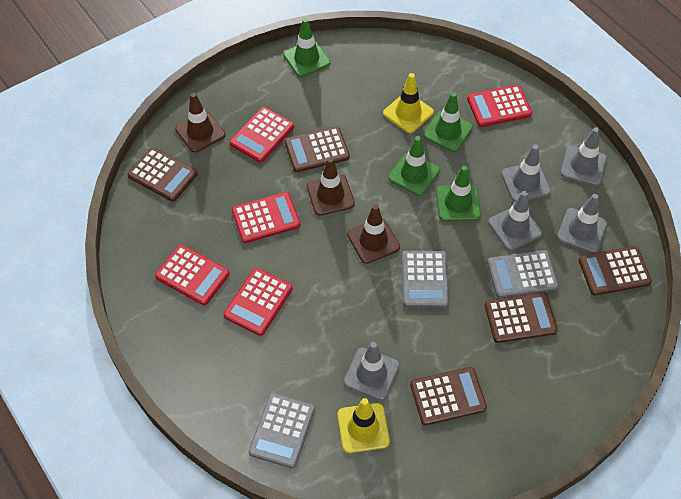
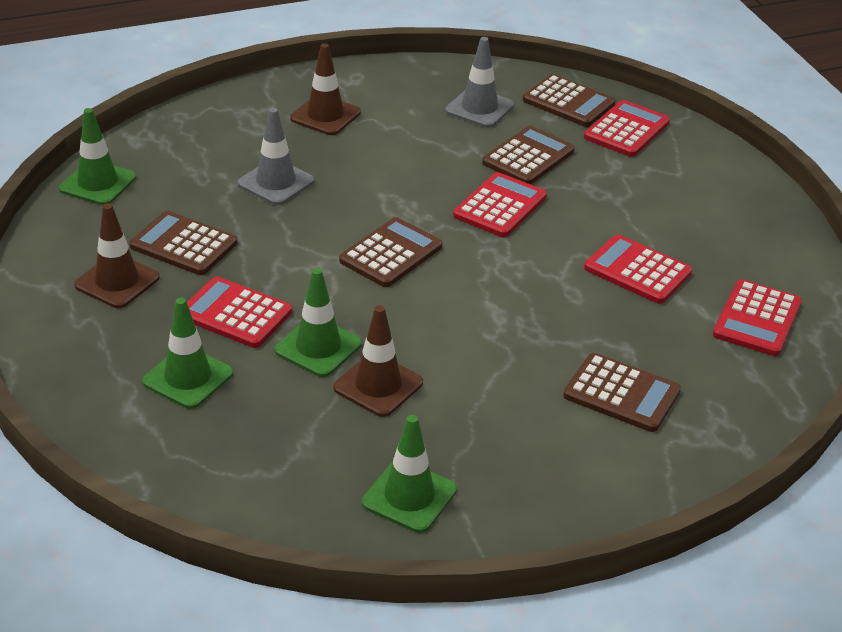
grey calculator: 3 -> 0
grey traffic cone: 5 -> 2
yellow traffic cone: 2 -> 0

